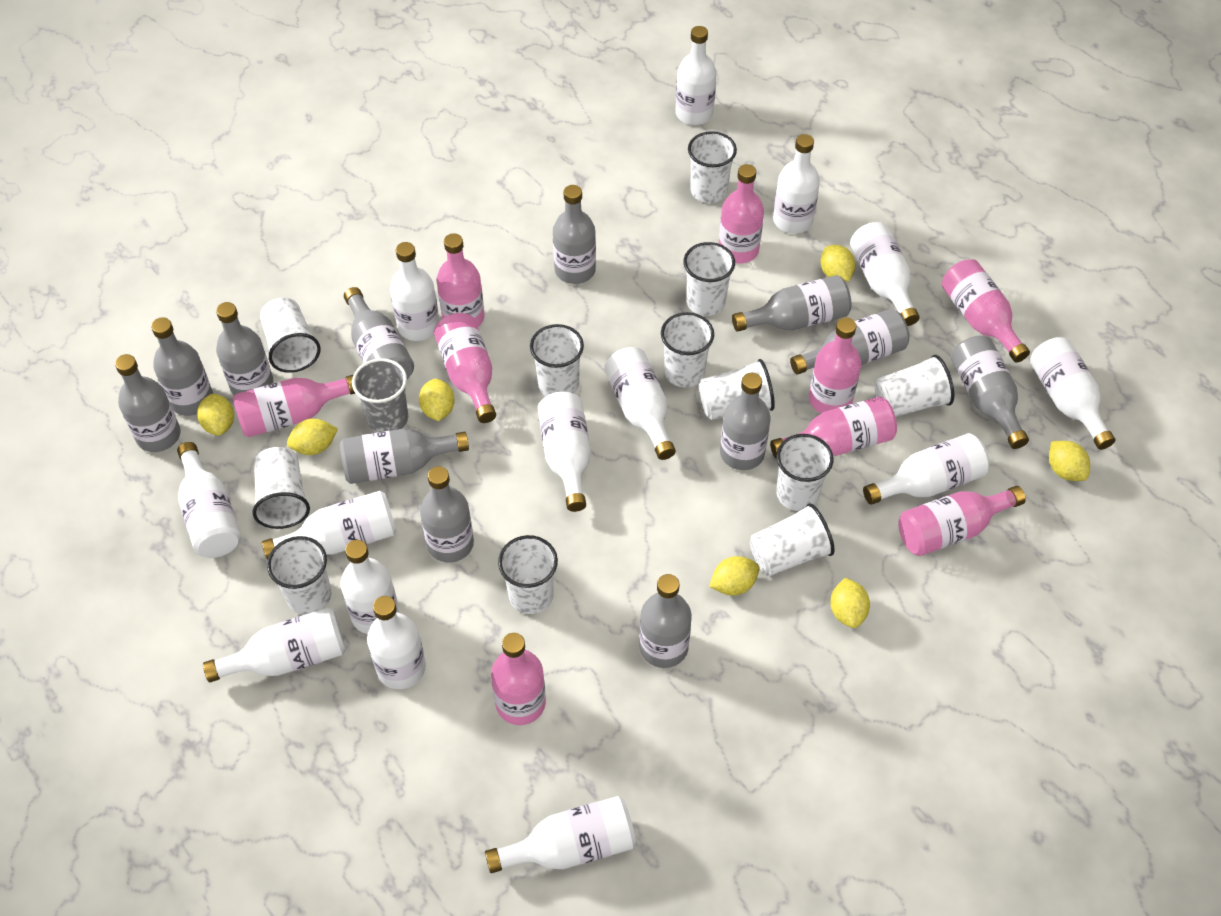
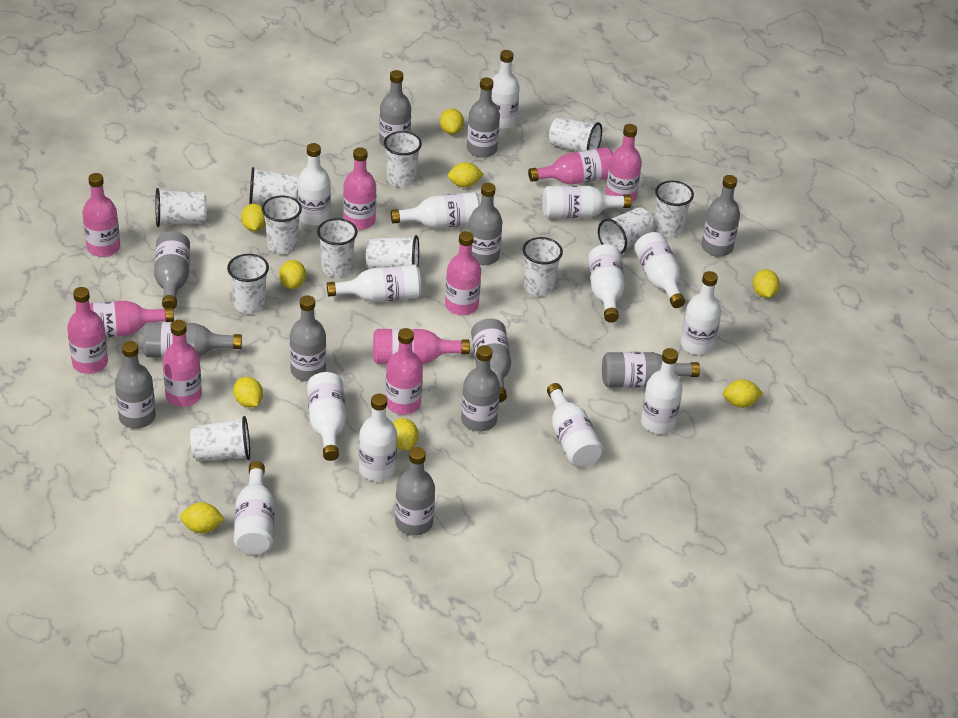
grey cup: 1 -> 0
pink bottle: 9 -> 10
white bottle: 14 -> 13
yellow lemon: 7 -> 9

